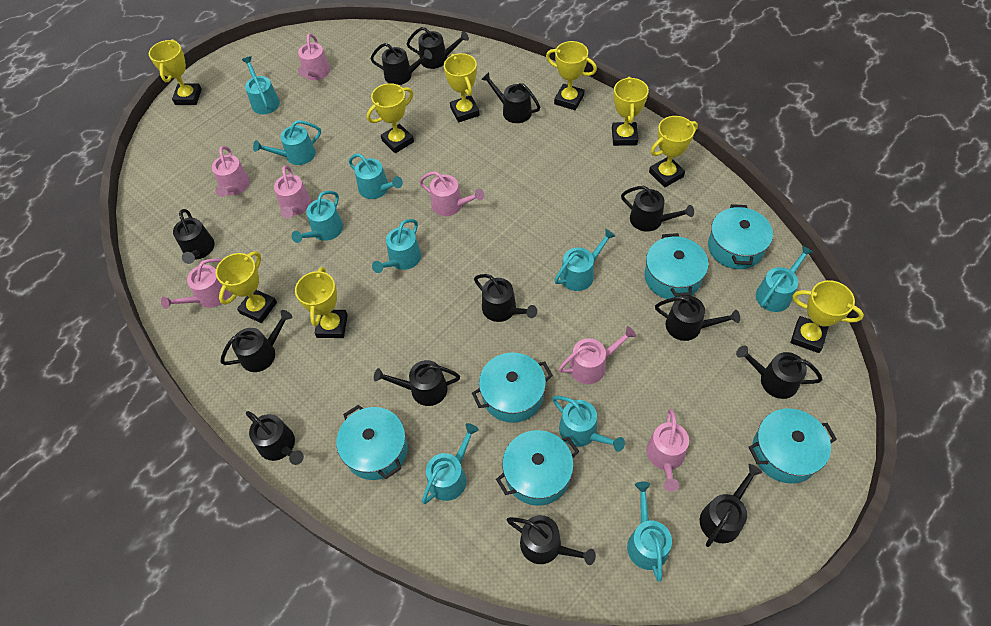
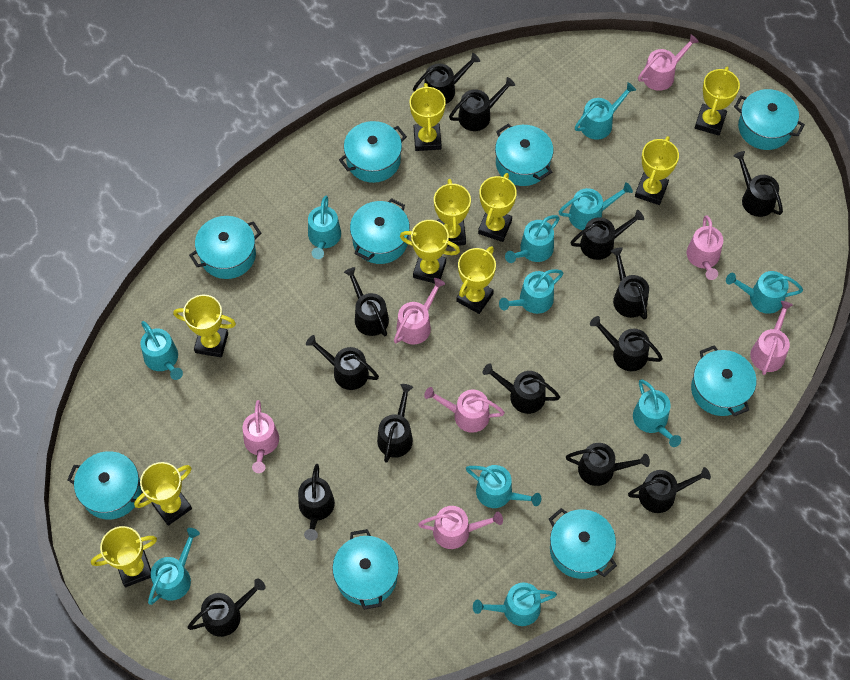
black watering can: 13 -> 14
turquoise pot: 6 -> 9
turquoise watering can: 10 -> 11
yellow trophy: 9 -> 10

